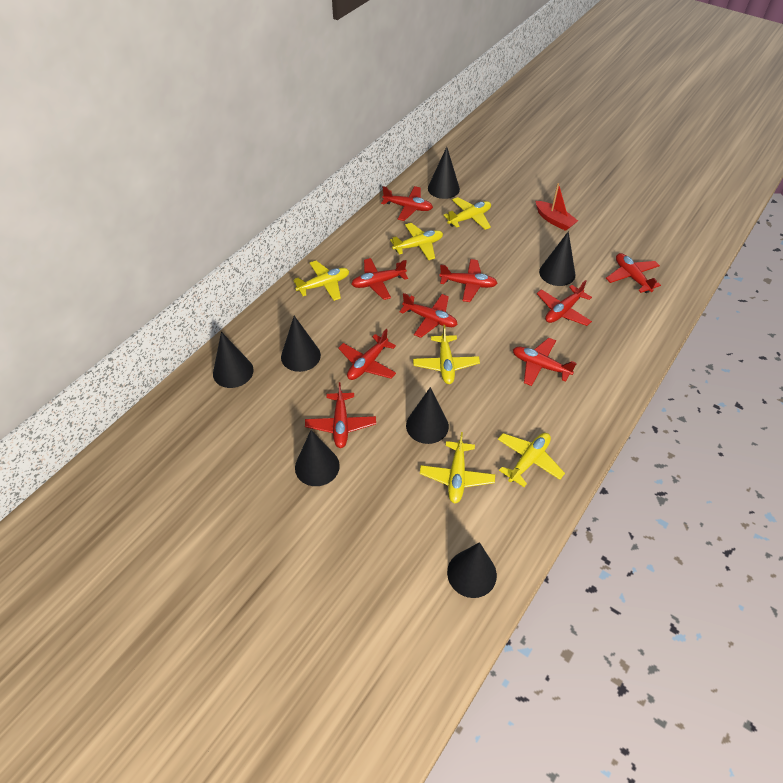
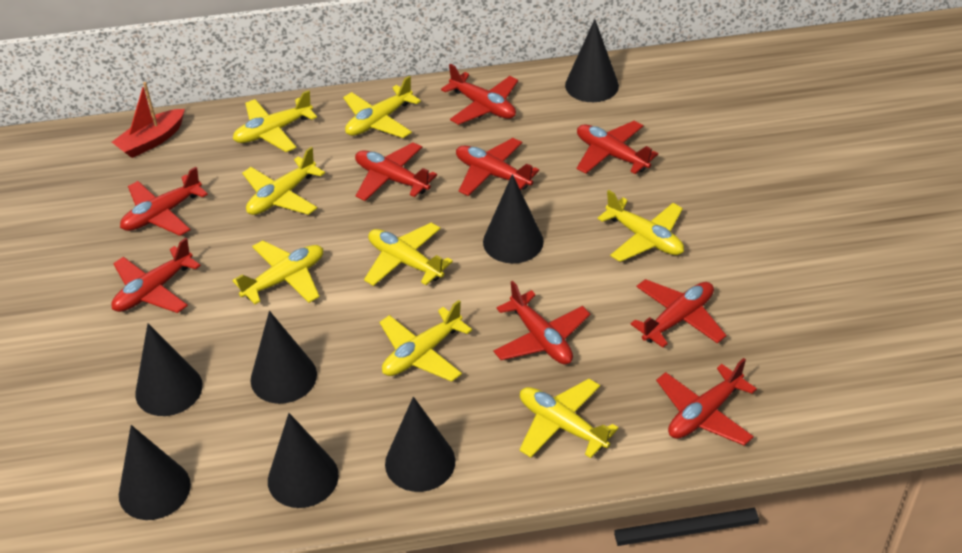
yellow plane: 6 -> 8

